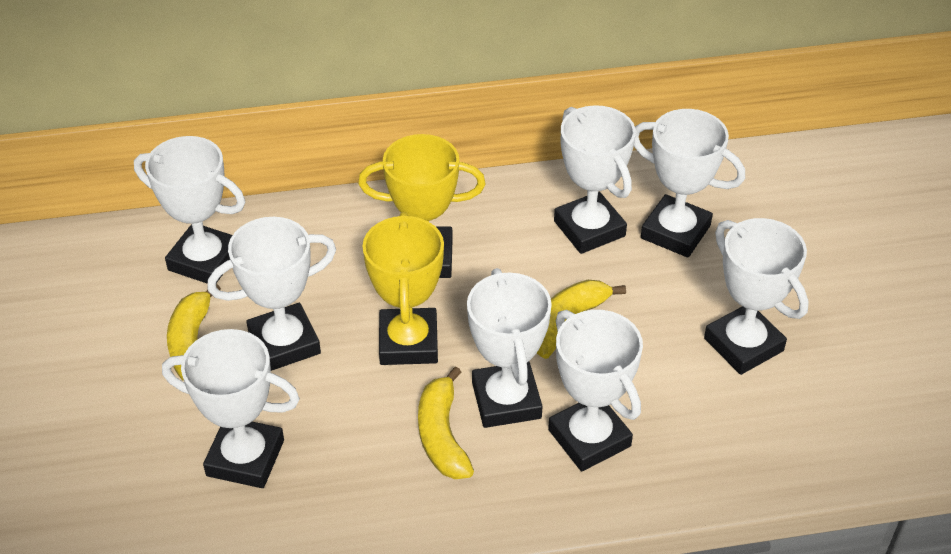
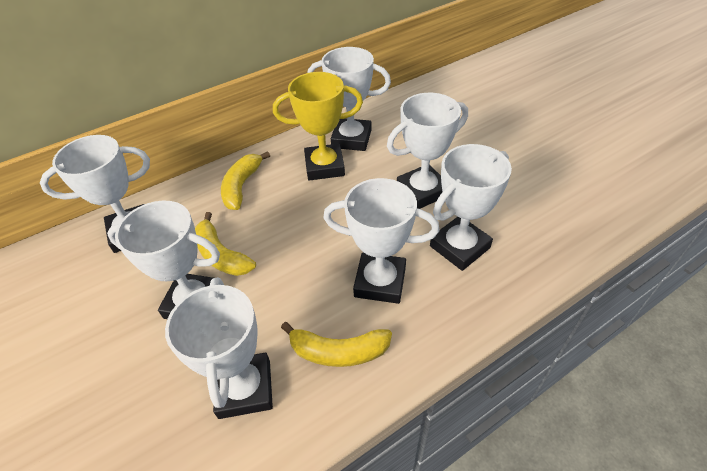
white trophy: 8 -> 7
yellow trophy: 2 -> 1

